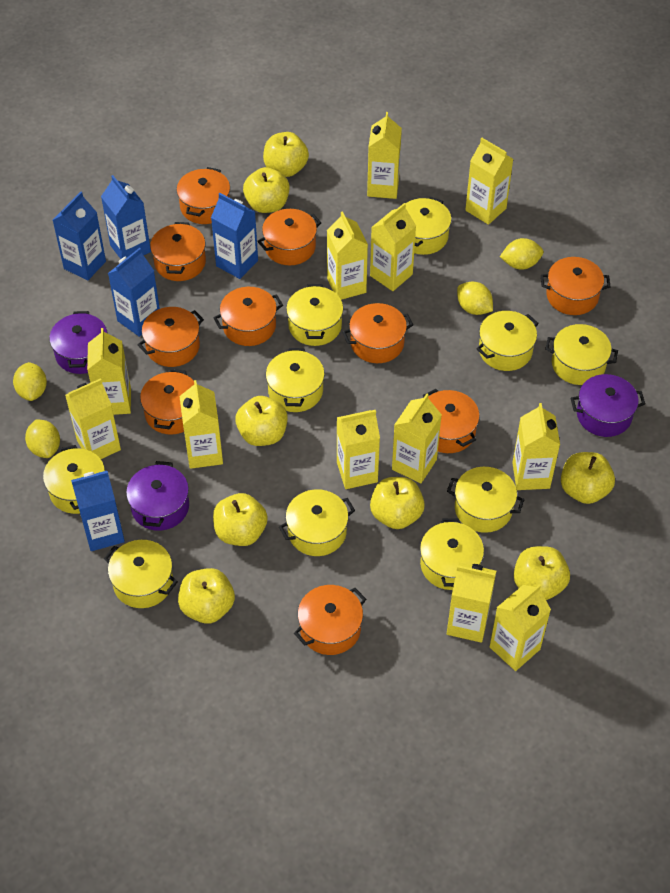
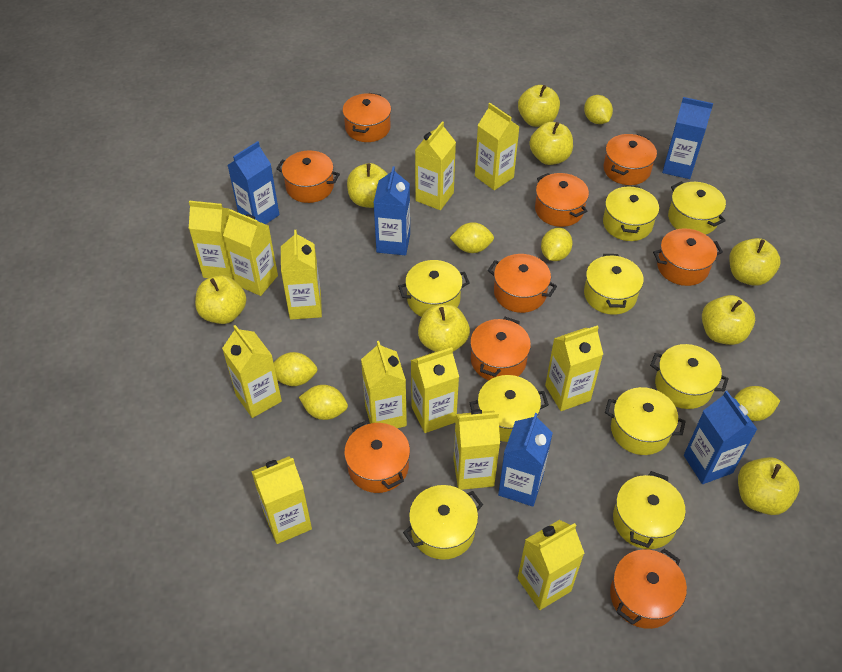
orange pot: 10 -> 9
purple pot: 3 -> 0
yellow lemon: 4 -> 6
yellow pot: 10 -> 9

